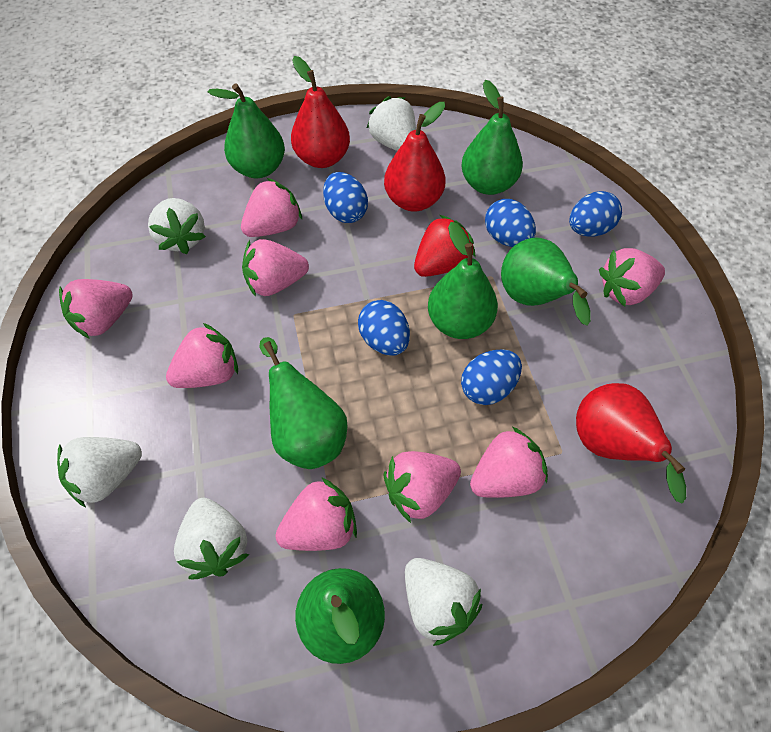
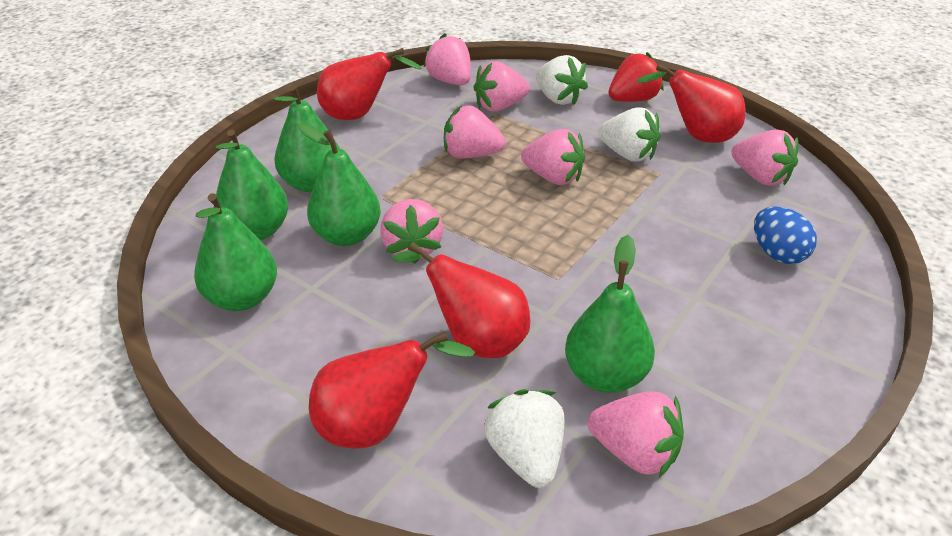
blue egg: 5 -> 1
green pear: 6 -> 5
pink strawberry: 8 -> 7
red pear: 3 -> 4
white strawberry: 5 -> 3

